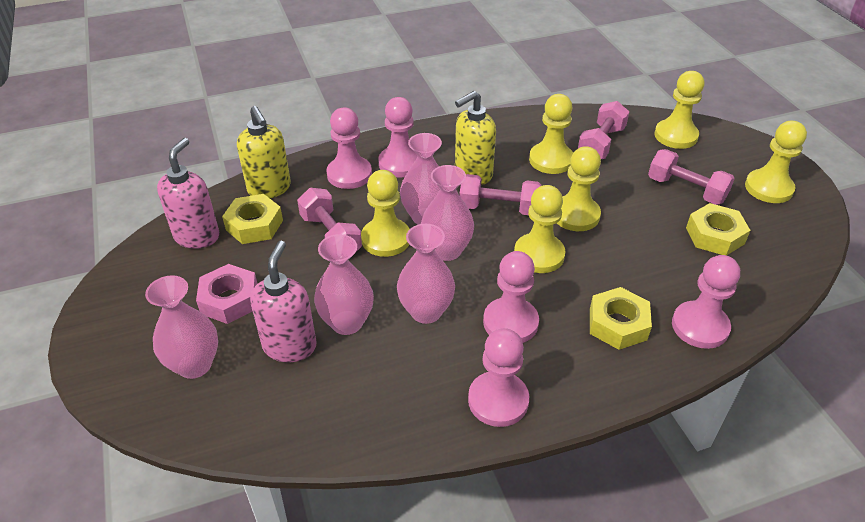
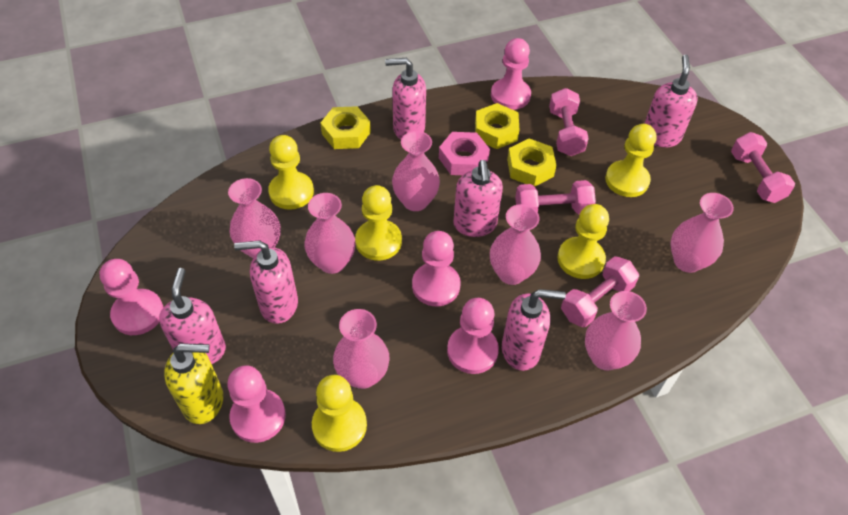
pink soap dispenser: 2 -> 6
pink vase: 5 -> 7
yellow pawn: 6 -> 5
yellow soap dispenser: 2 -> 1

